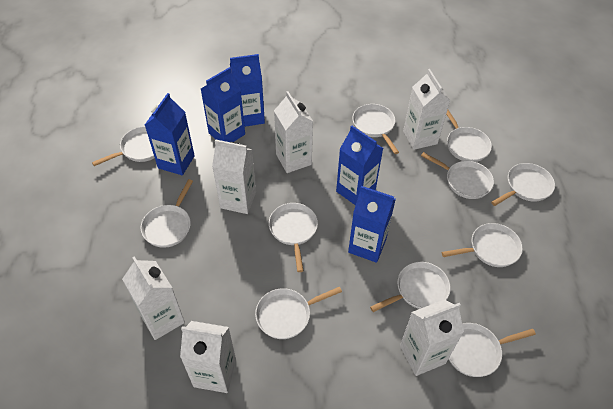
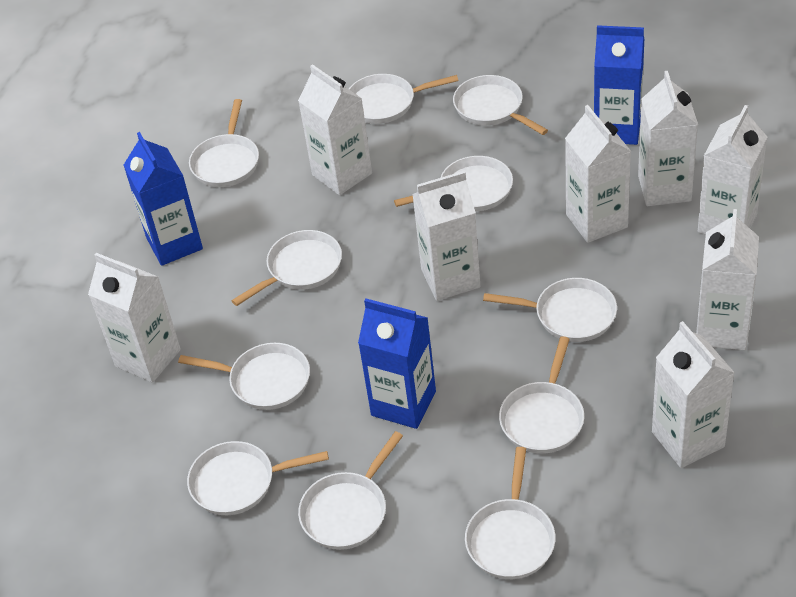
blue carton: 5 -> 3
white carton: 6 -> 8

